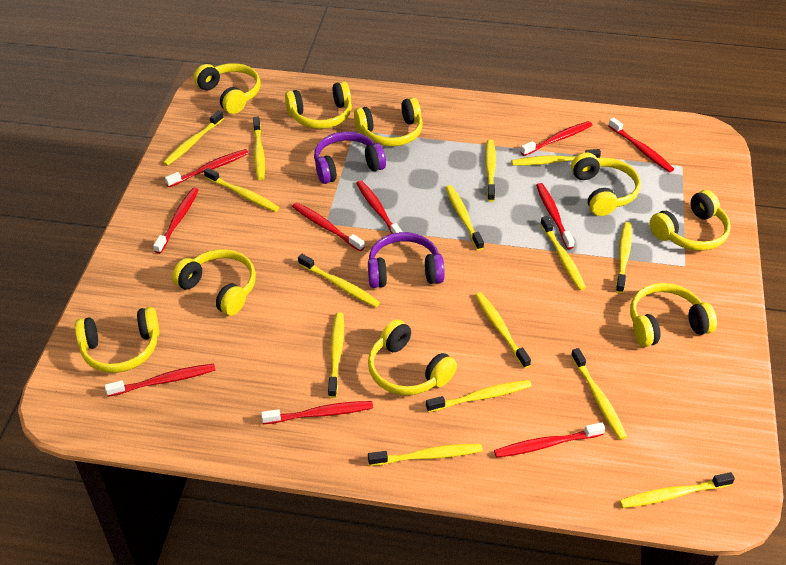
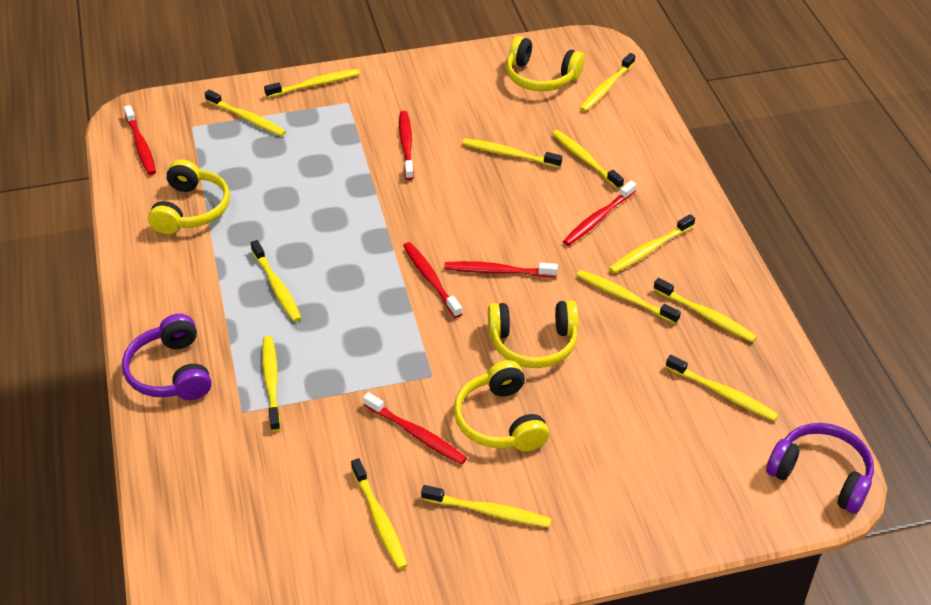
red toothbrush: 10 -> 6
yellow headphones: 9 -> 4
yellow toothbrush: 15 -> 13

